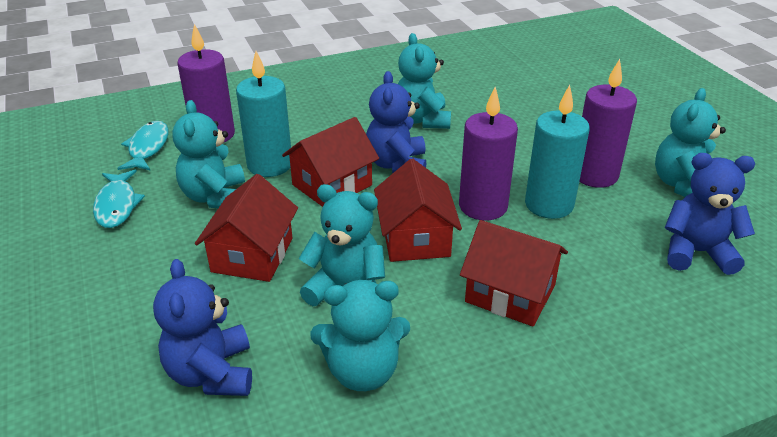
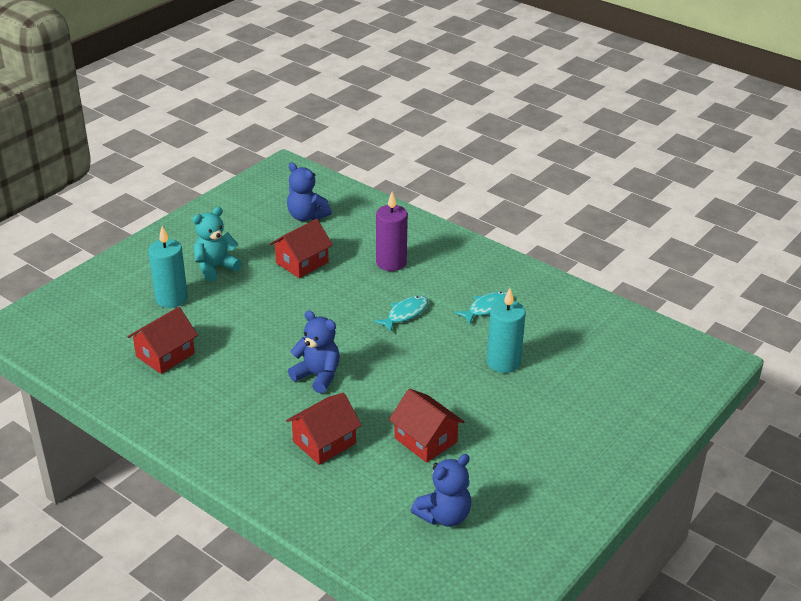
purple candle: 3 -> 1
turquoise teddy bear: 5 -> 1

